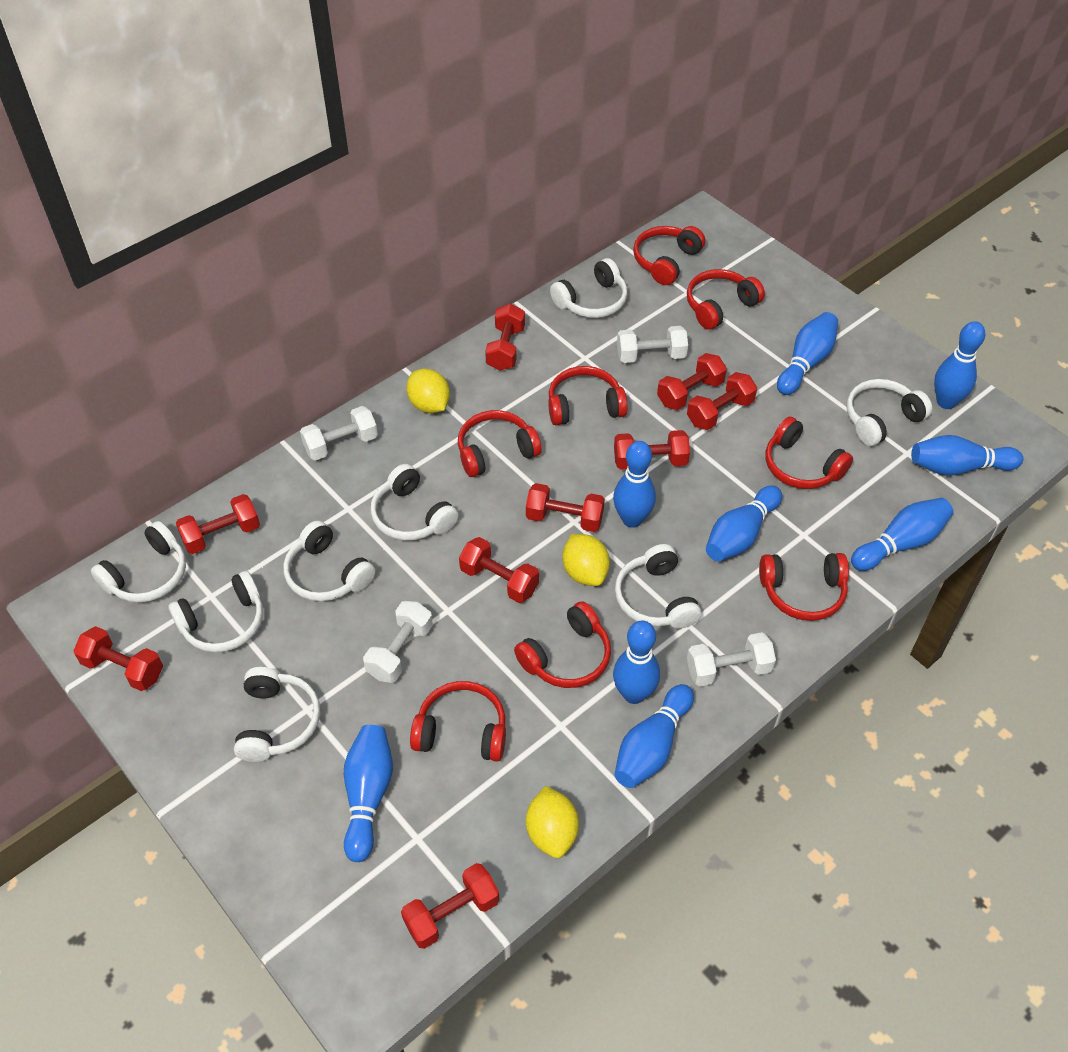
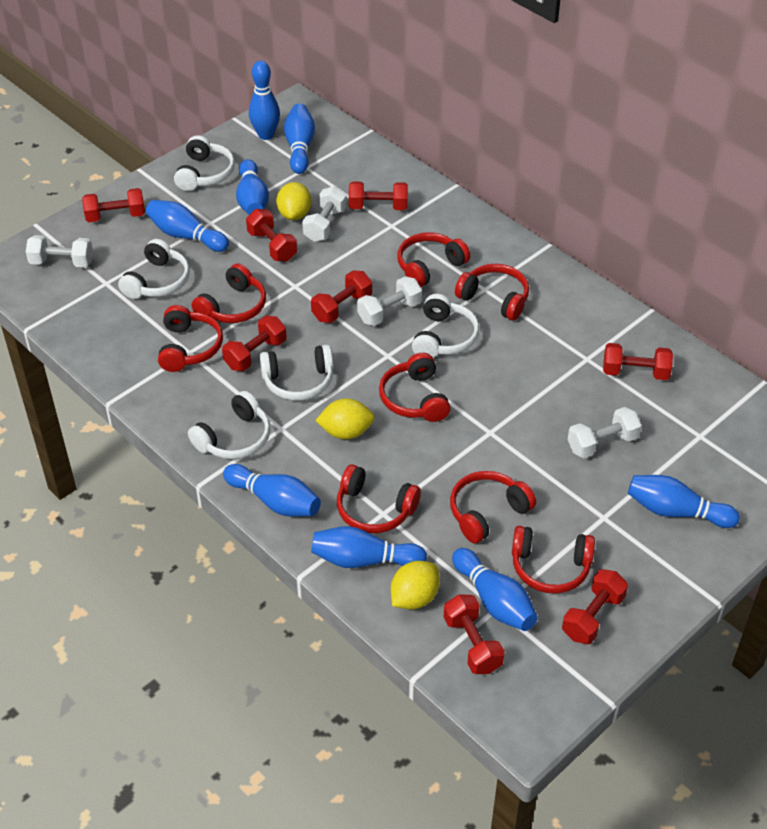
blue bowling pin: 9 -> 8
red dumbbell: 9 -> 8
white headphones: 8 -> 5

